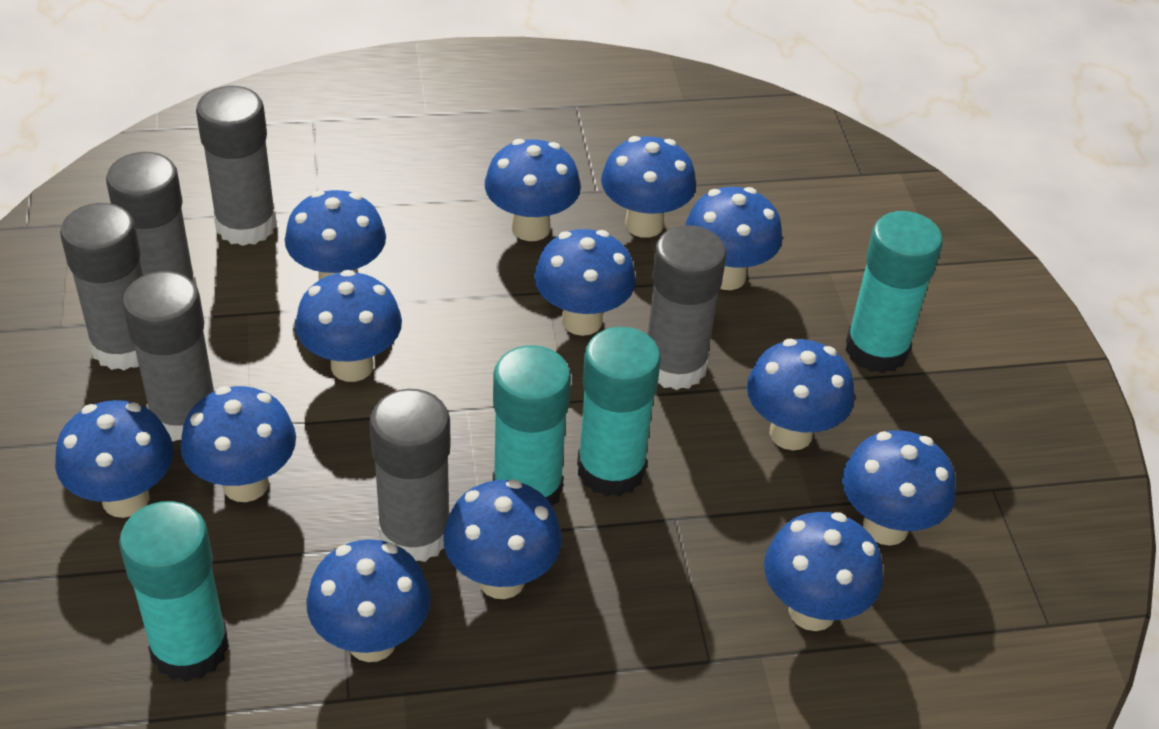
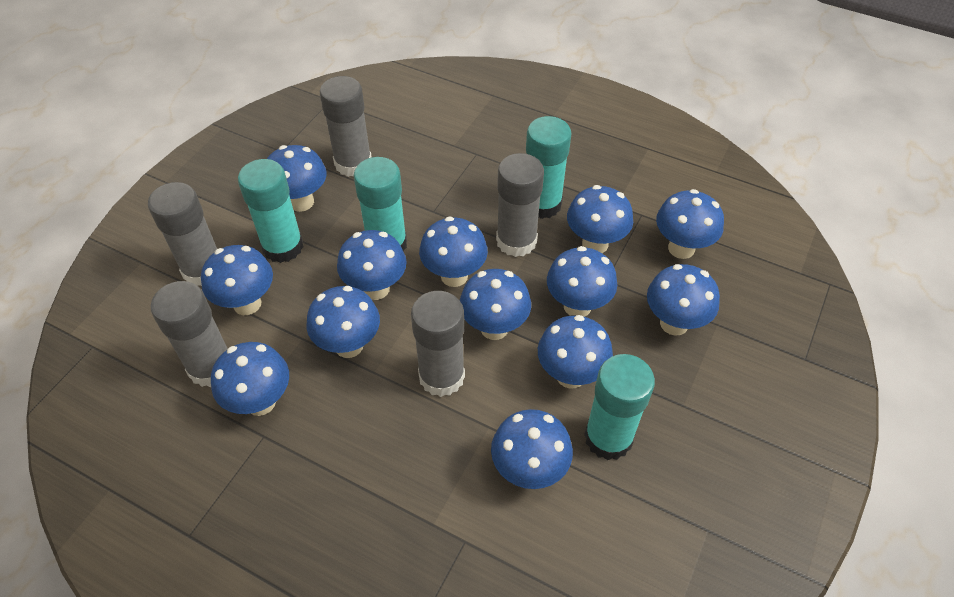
grey glue stick: 6 -> 5

